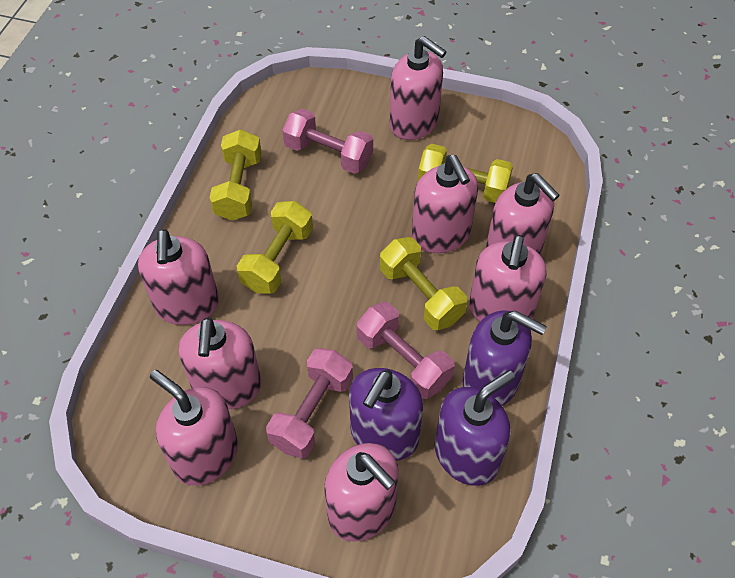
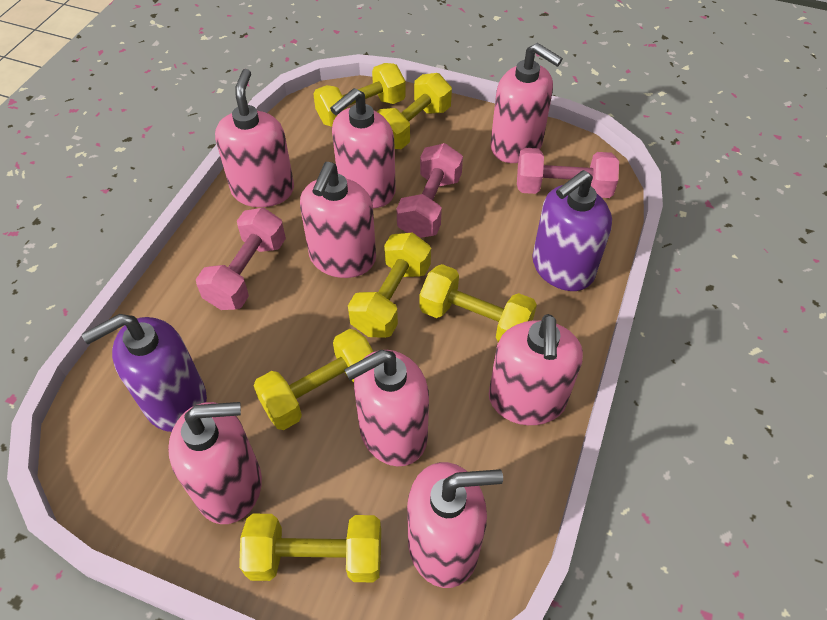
purple soap dispenser: 3 -> 2
yellow dumbbell: 4 -> 6

